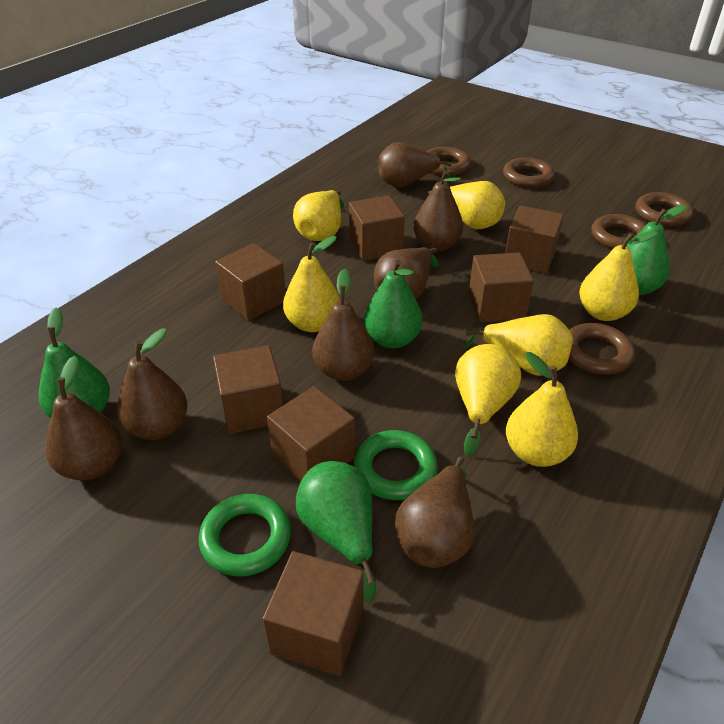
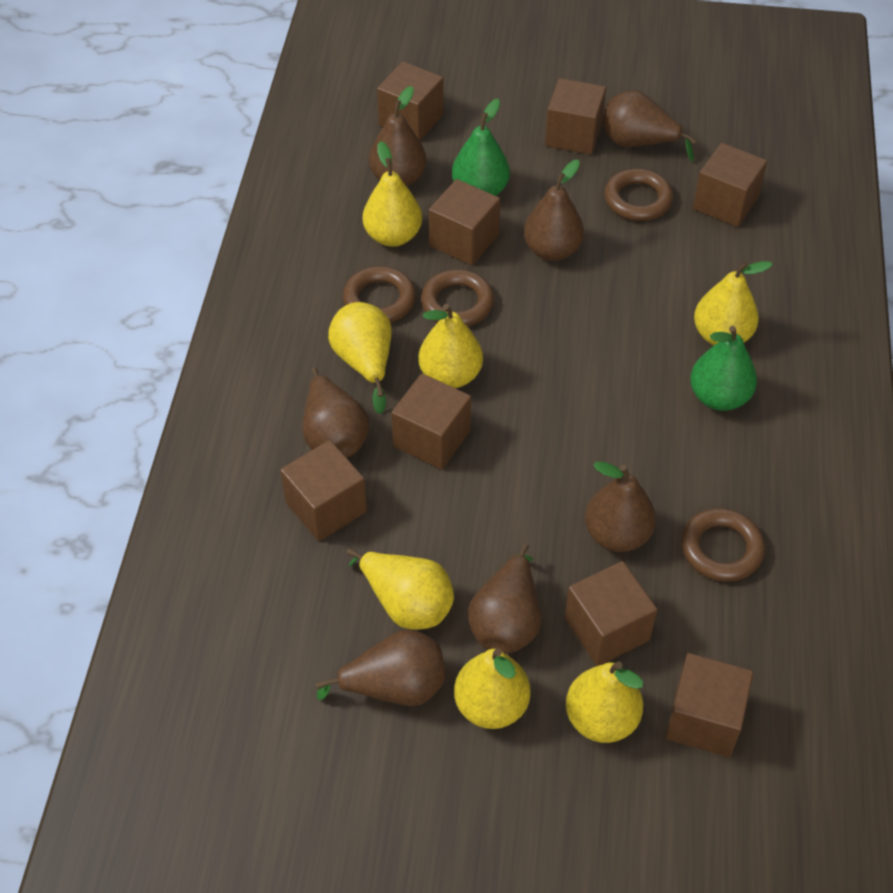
brown cube: 7 -> 8
brown ring: 5 -> 4
green pear: 4 -> 2
green ring: 2 -> 0

